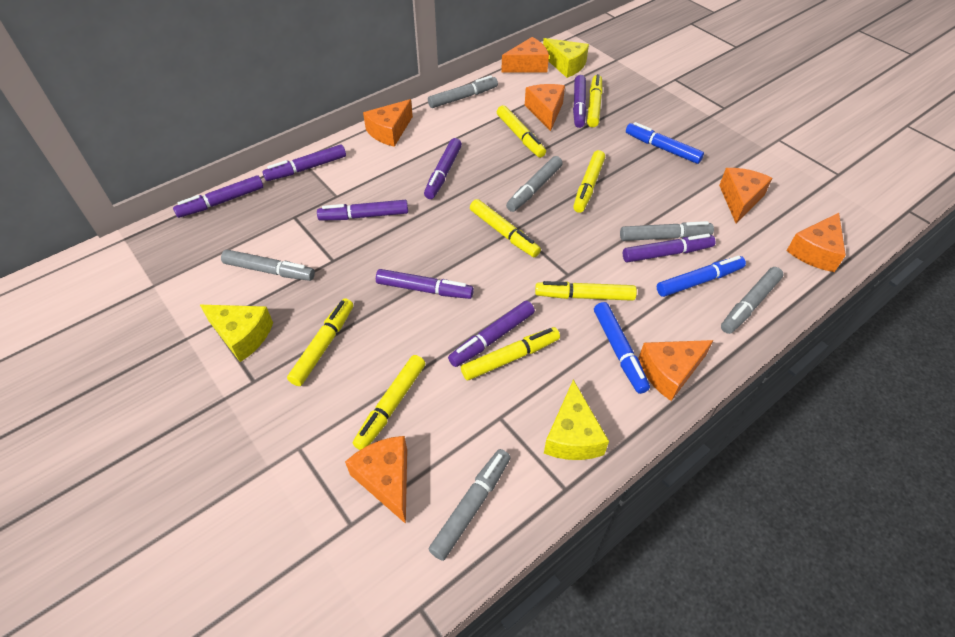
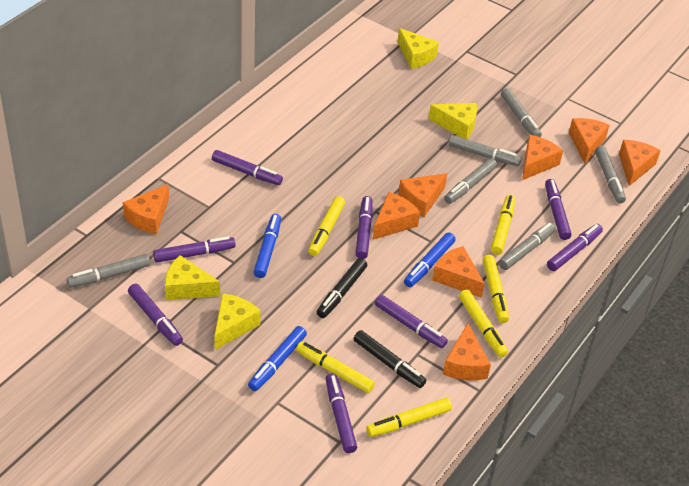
black marker: 0 -> 2
orange cheese: 7 -> 8
yellow cheese: 3 -> 4
yellow marker: 8 -> 6

